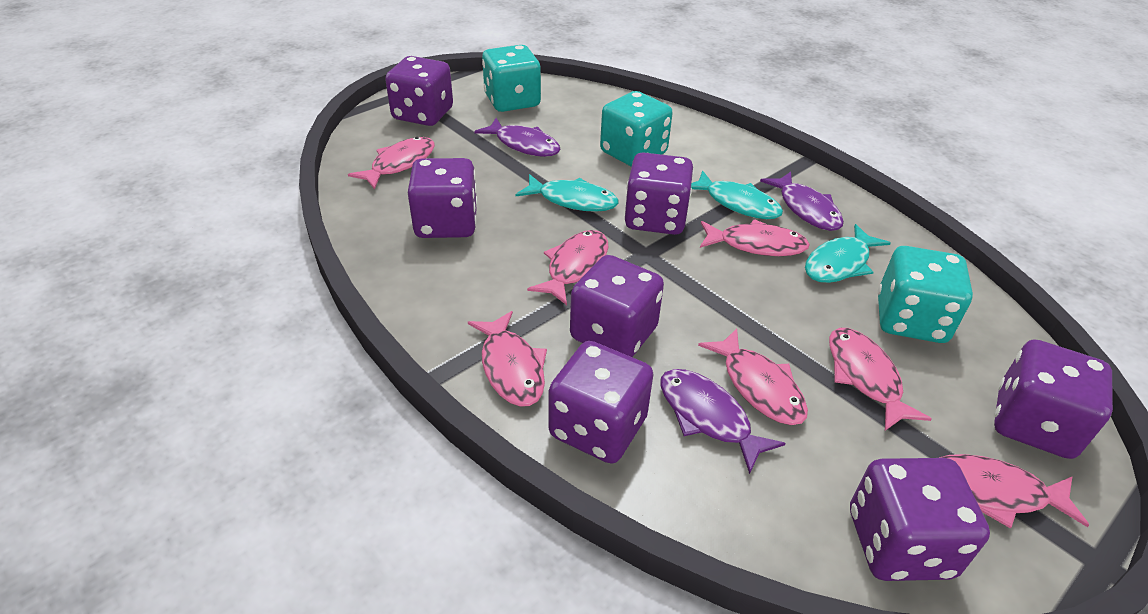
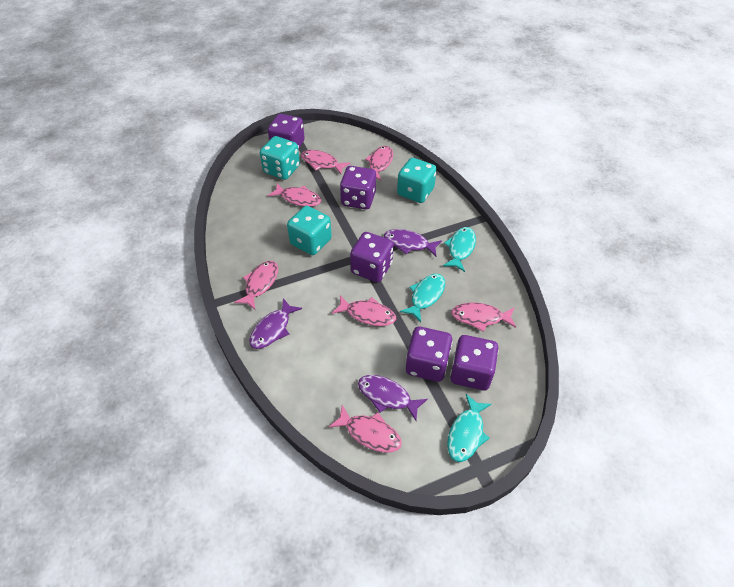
purple dice: 7 -> 5

